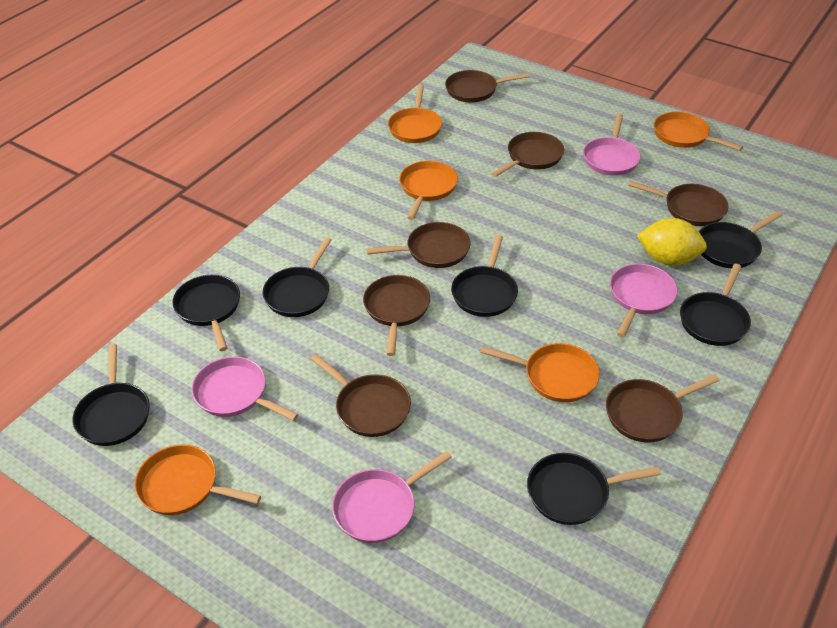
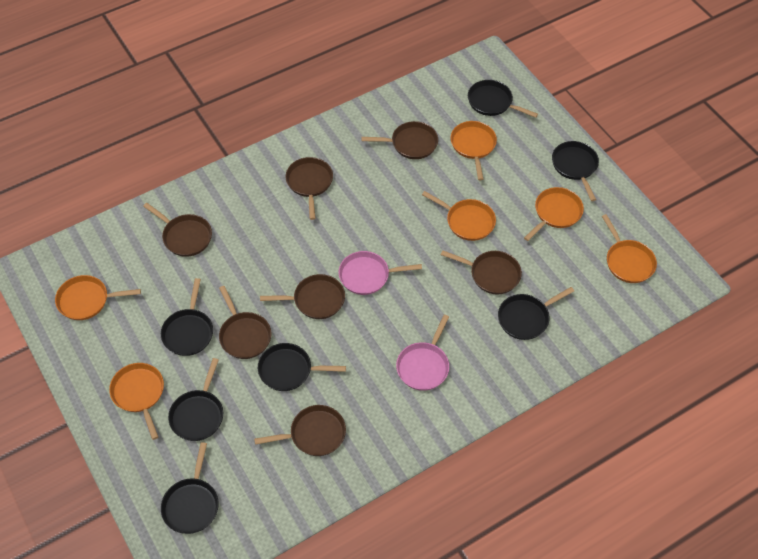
orange pan: 5 -> 6
pink pan: 4 -> 2
yellow lemon: 1 -> 0

